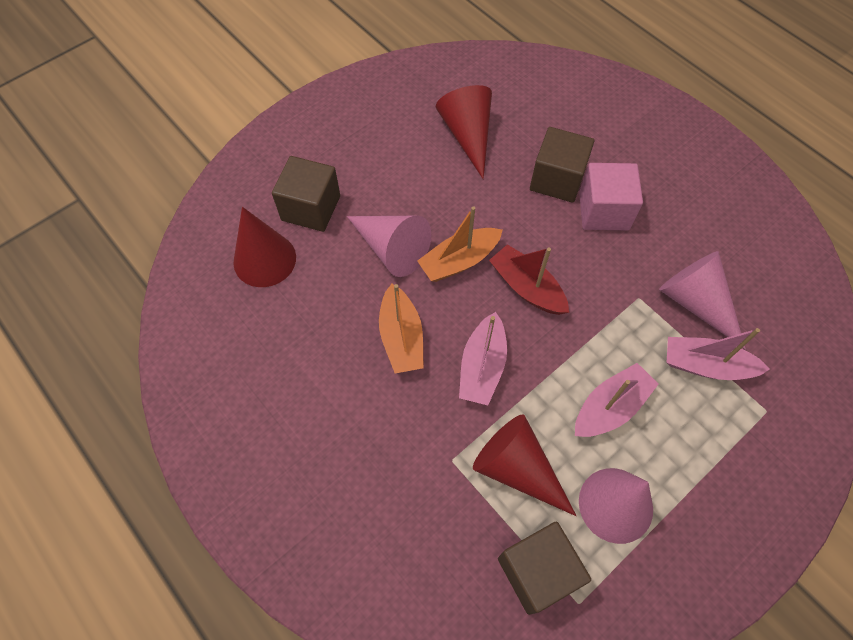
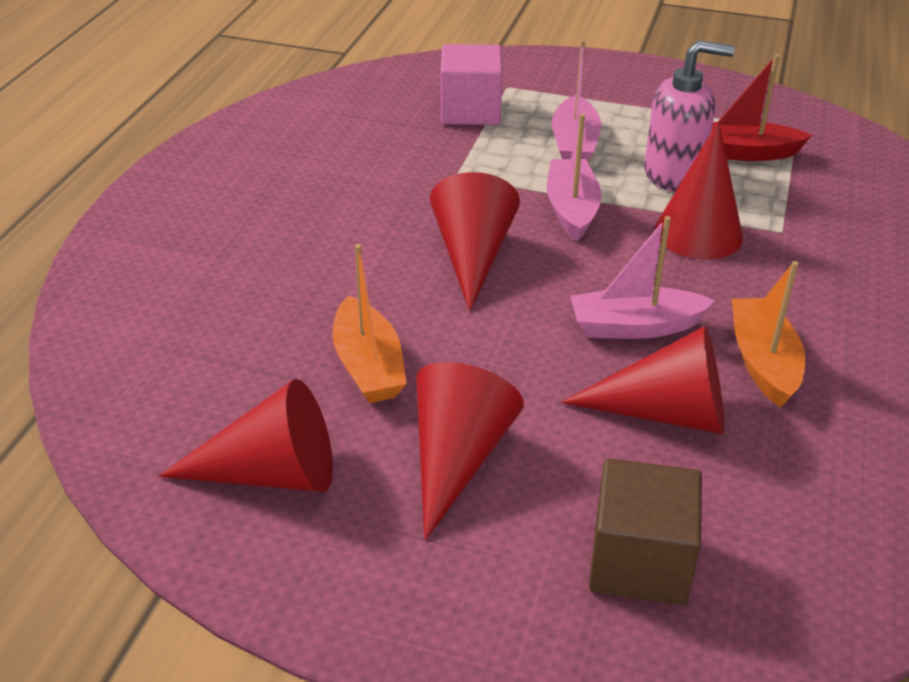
brown cube: 3 -> 1
pink cone: 3 -> 0
pink soap dispenser: 0 -> 1
red cone: 3 -> 5

